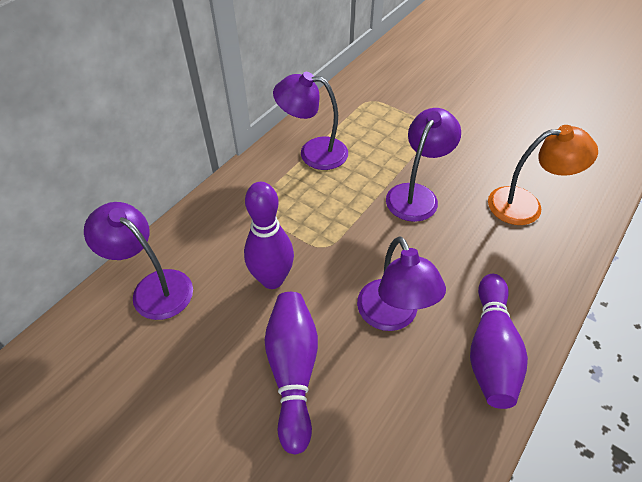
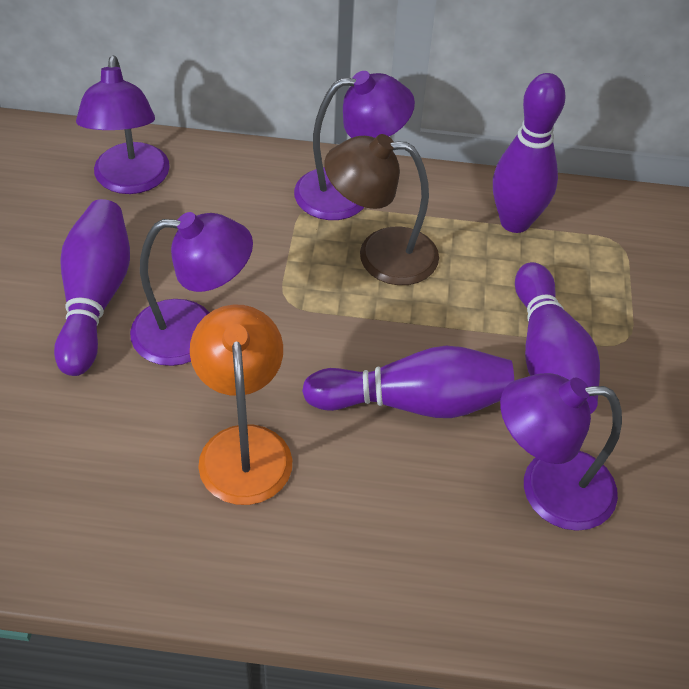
brown lamp: 0 -> 1
purple bowling pin: 3 -> 4

